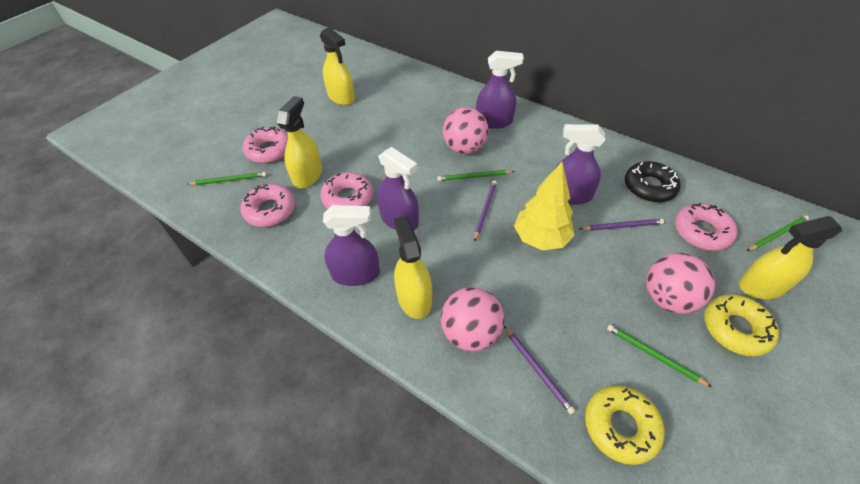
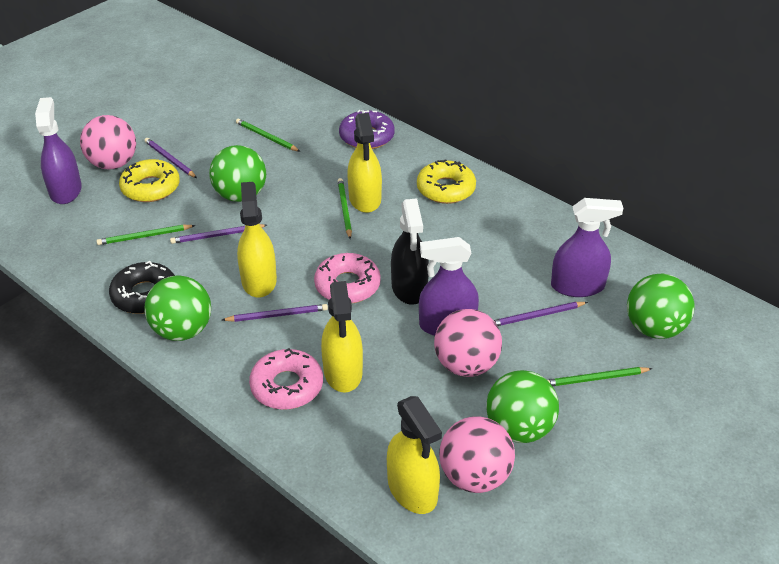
black spray bottle: 0 -> 1
green ball: 0 -> 4
pink donut: 4 -> 2
purple donut: 0 -> 1
purple pencil: 3 -> 4
purple spray bottle: 4 -> 3
yellow tree: 1 -> 0

